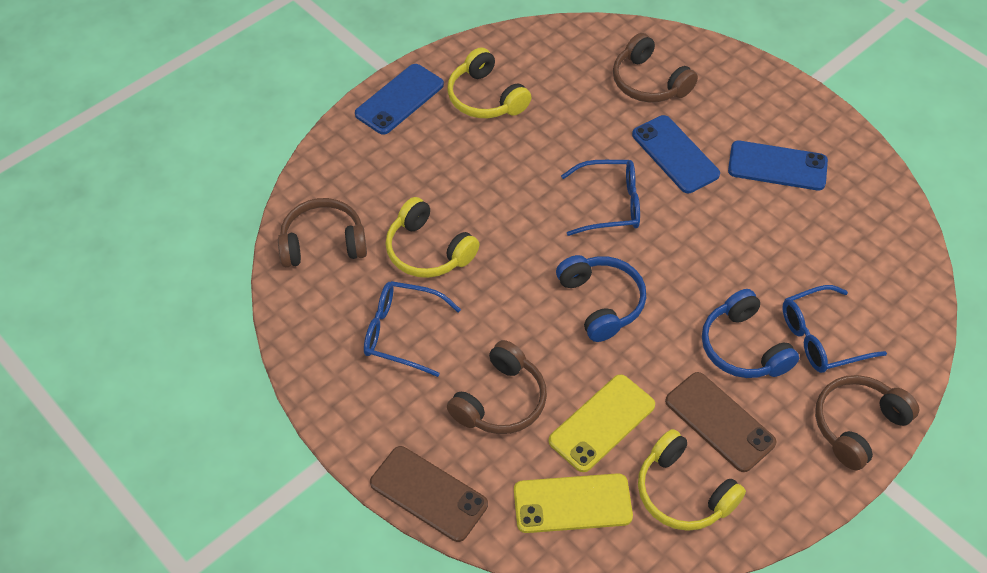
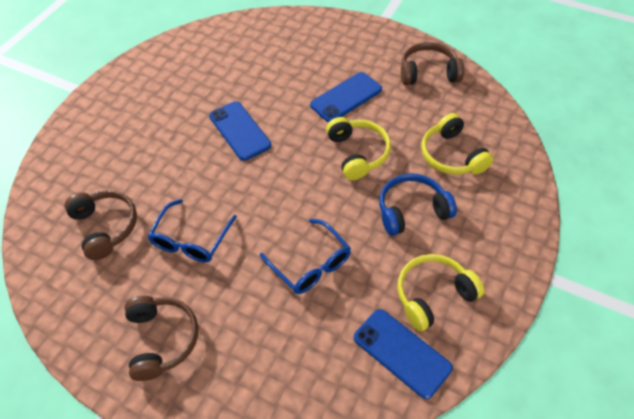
blue glasses: 3 -> 2
blue headphones: 2 -> 1
brown headphones: 4 -> 3
brown phone: 2 -> 0
yellow phone: 2 -> 0

